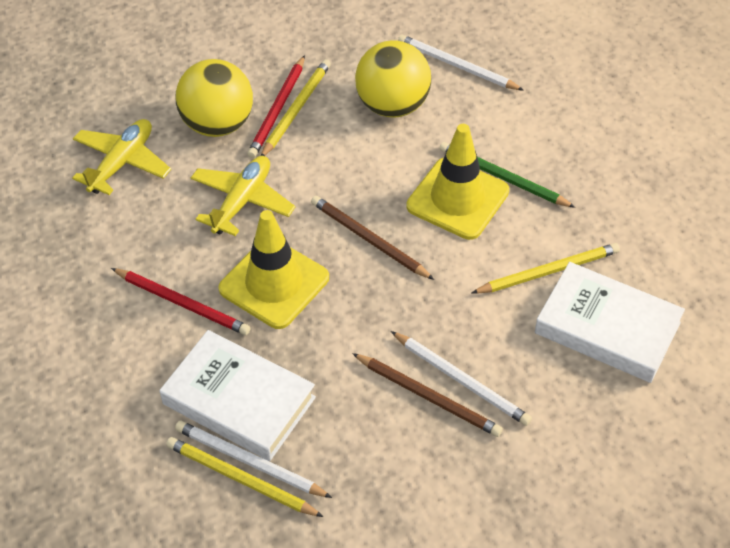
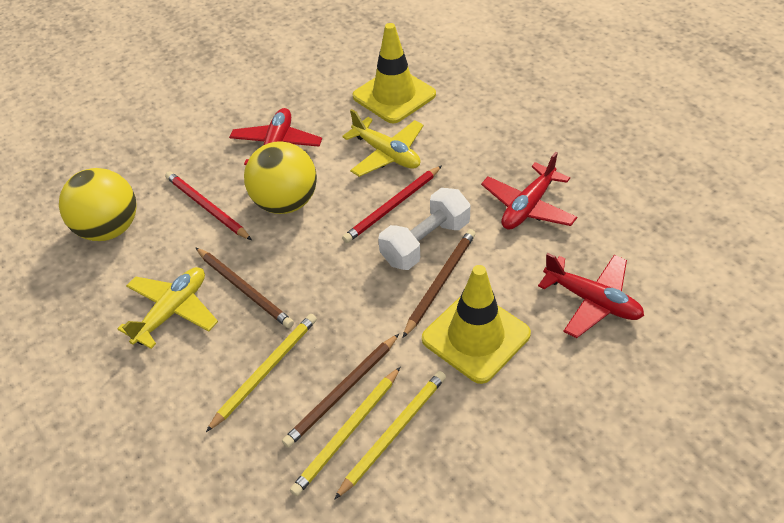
brown pencil: 2 -> 3
green pencil: 1 -> 0
red plane: 0 -> 3
white book: 2 -> 0
white dumbbell: 0 -> 1
white pencil: 3 -> 0

